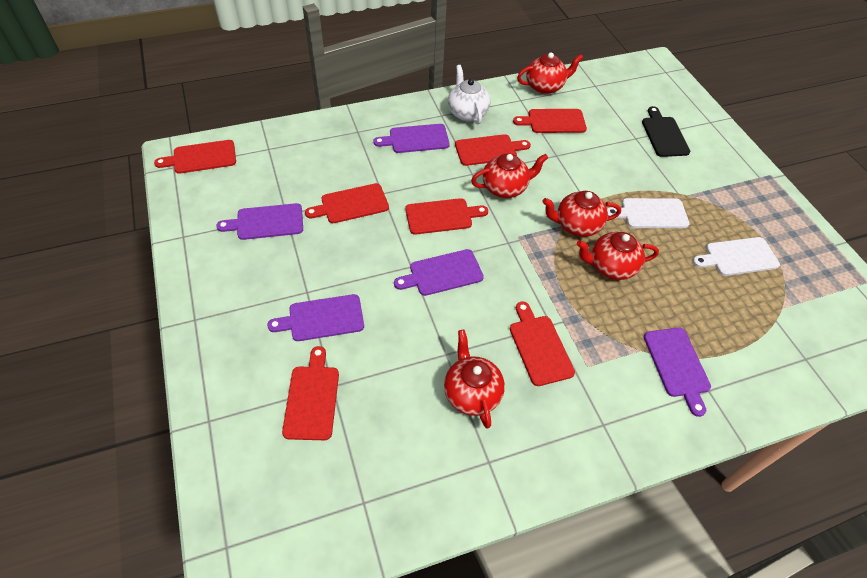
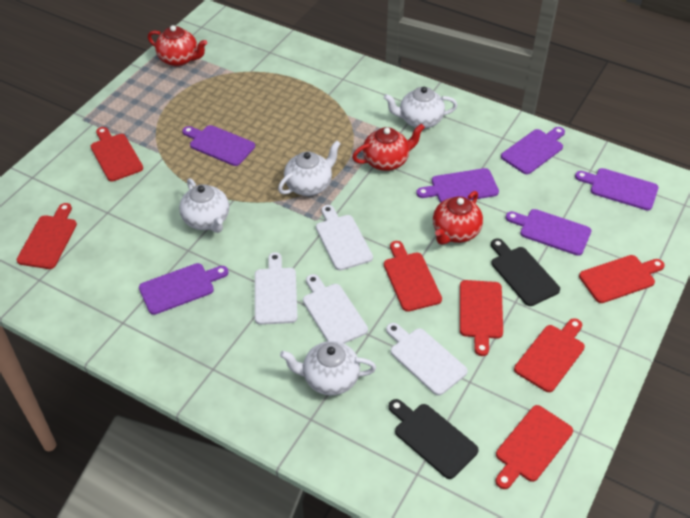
black cutting board: 1 -> 2
purple cutting board: 5 -> 6
red teapot: 5 -> 3
white cutting board: 2 -> 4
white teapot: 1 -> 4

